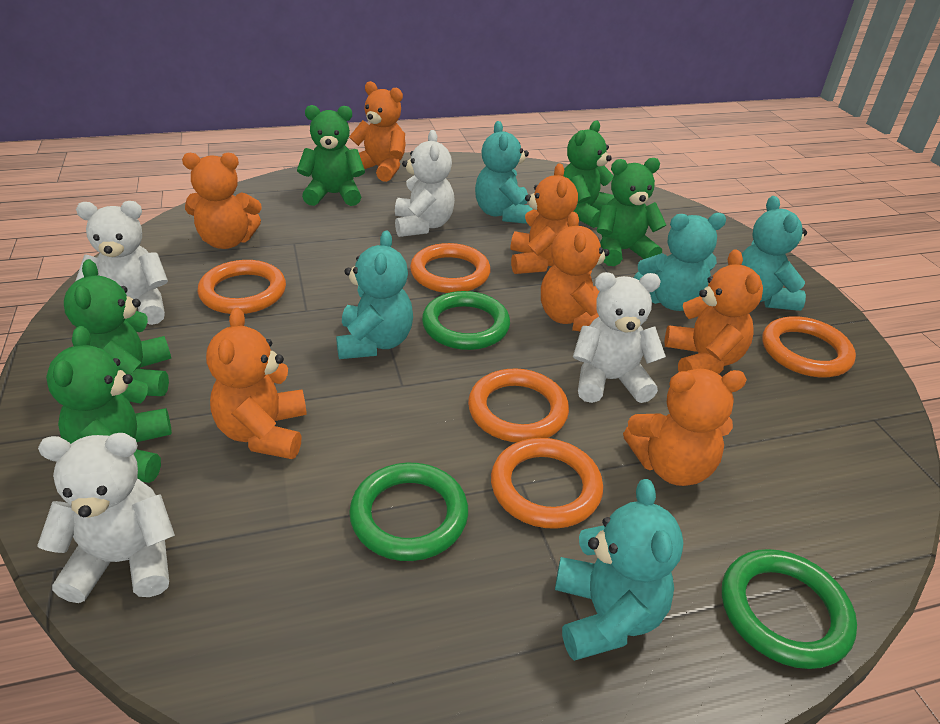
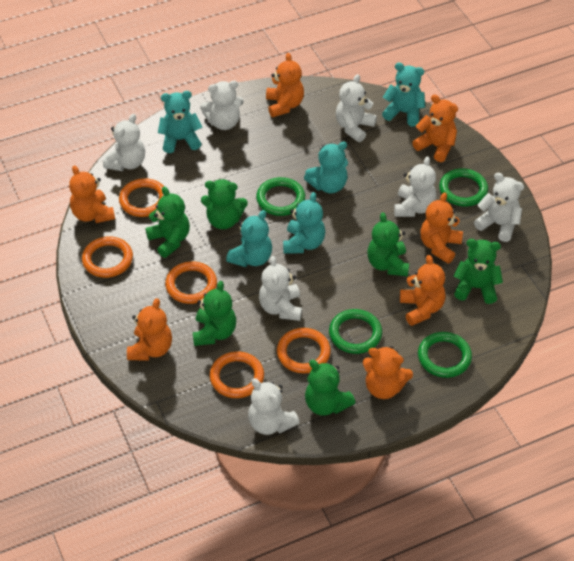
green ring: 3 -> 4
green teddy bear: 5 -> 6
white teddy bear: 4 -> 7

